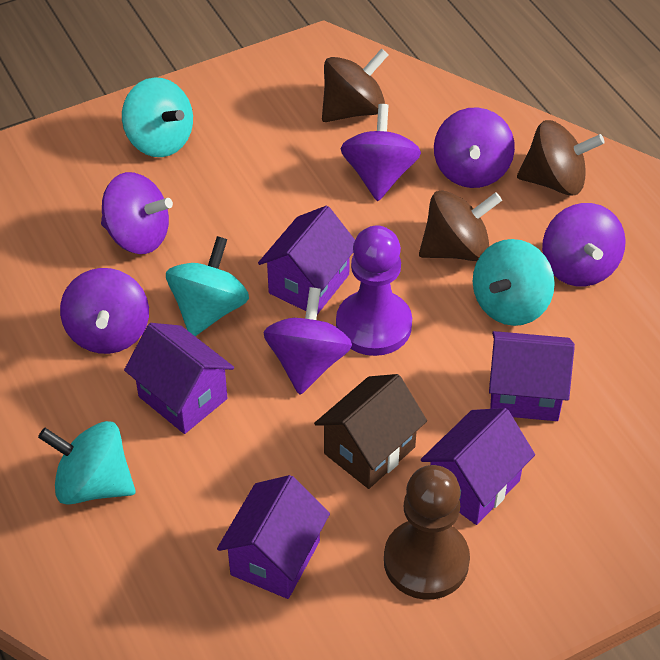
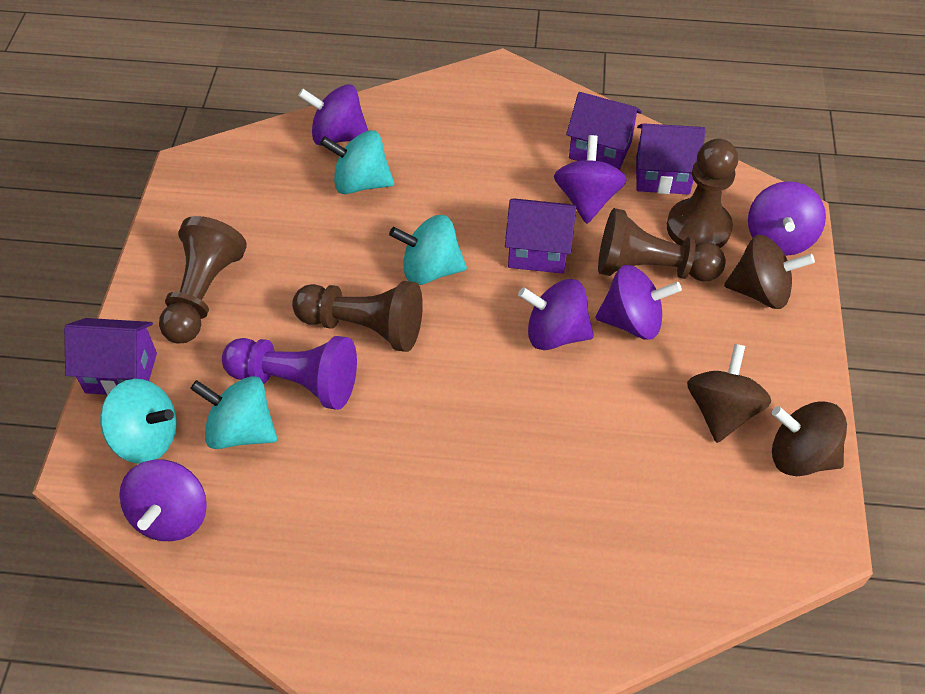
brown house: 1 -> 0
brown pawn: 1 -> 4
purple house: 5 -> 4

